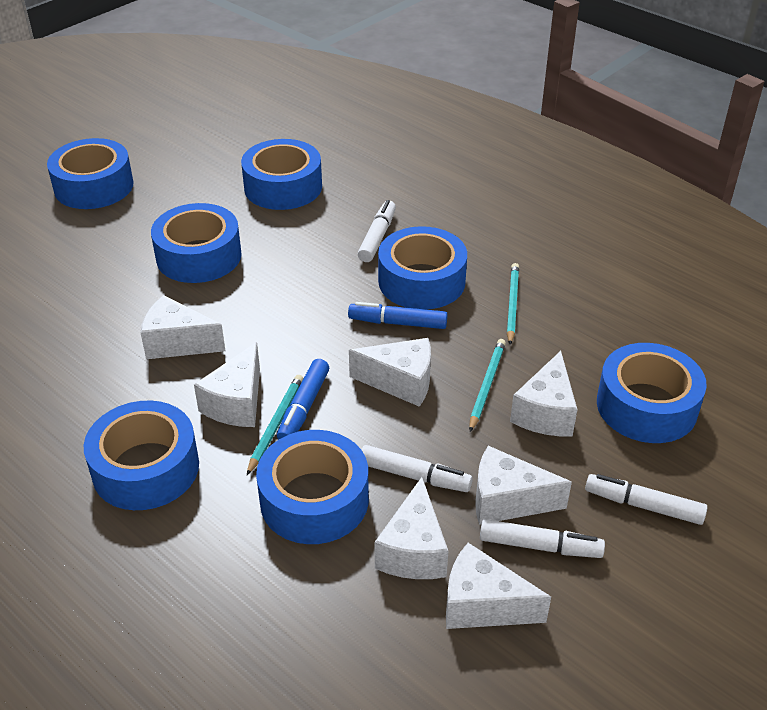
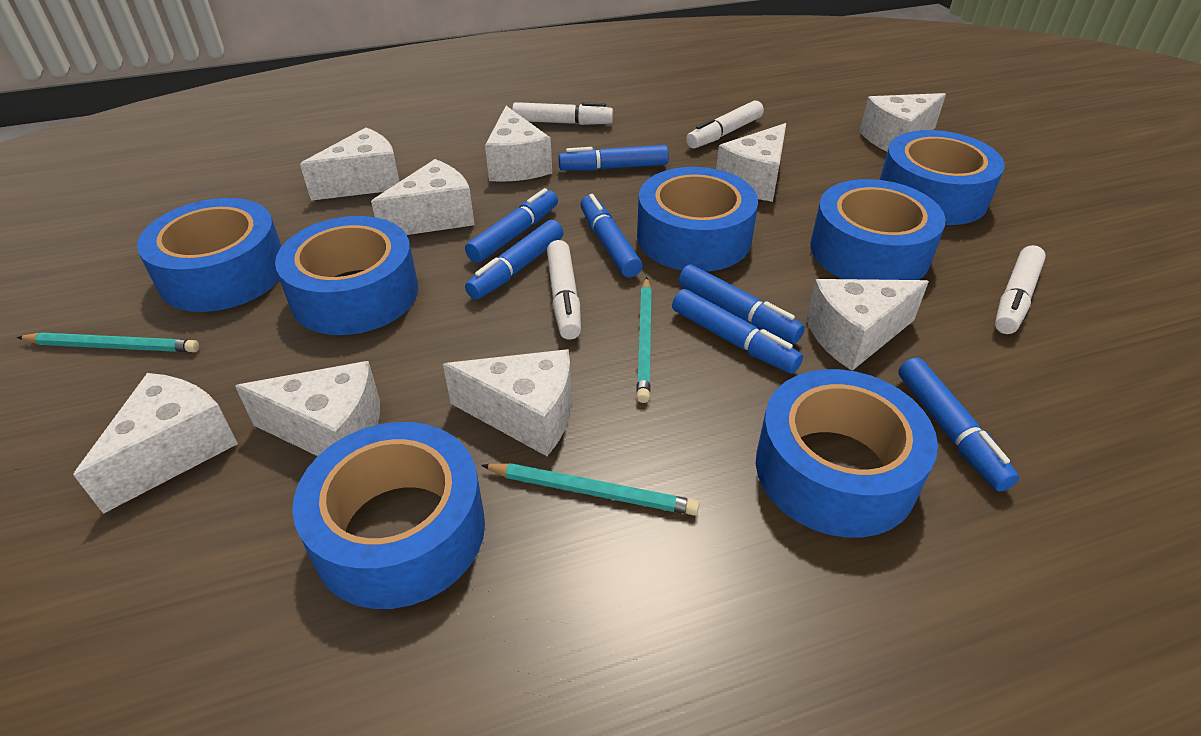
blue marker: 2 -> 7
white cheese: 7 -> 9

